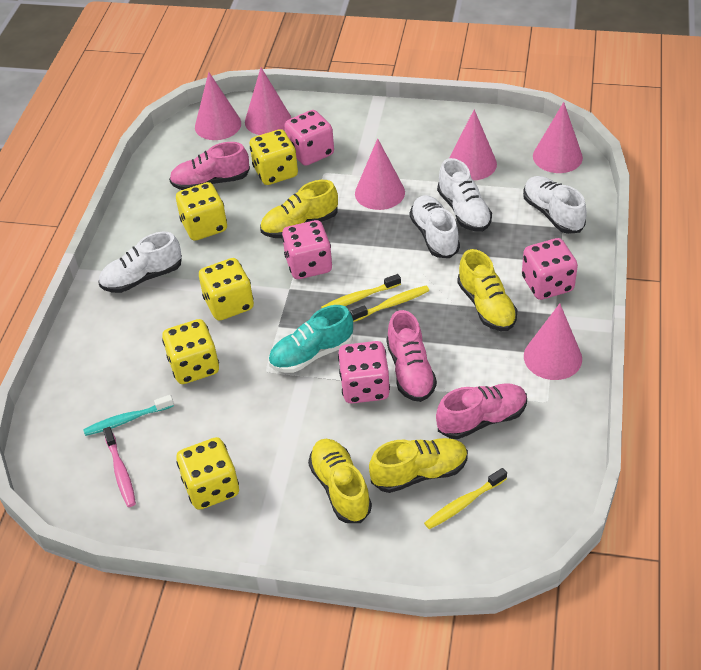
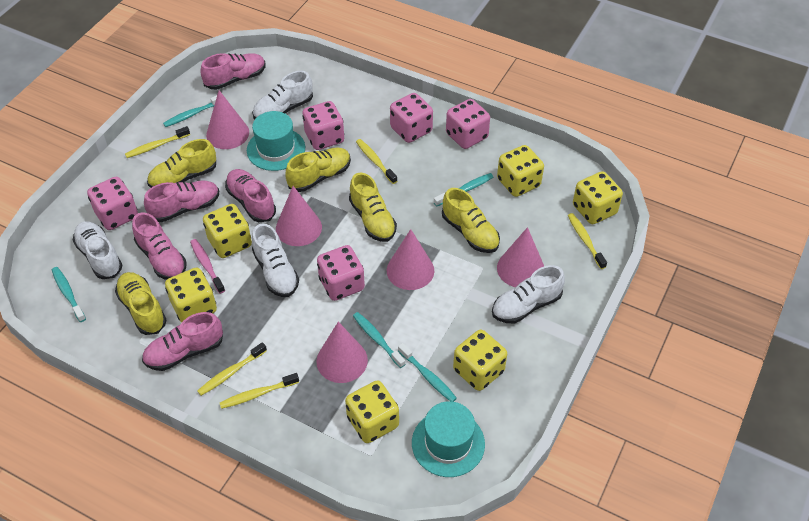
pink cone: 6 -> 5
pink dice: 4 -> 5
pink shoe: 3 -> 5
turquoise hat: 0 -> 2
turquoise shoe: 1 -> 0
turquoise toothbrush: 1 -> 5
yellow dice: 5 -> 6
yellow shoe: 4 -> 5
yellow toothbrush: 3 -> 5

